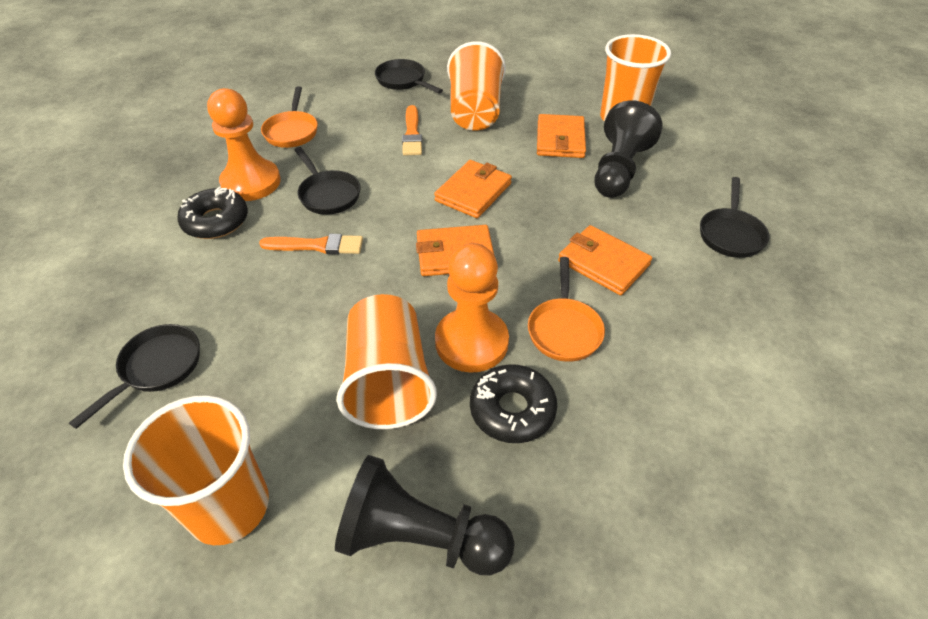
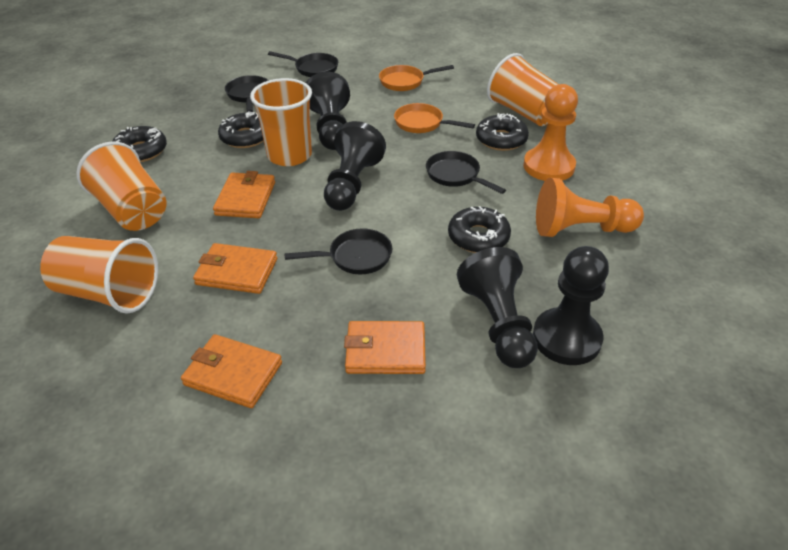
black donut: 2 -> 4
black pawn: 2 -> 4
orange brush: 2 -> 0

